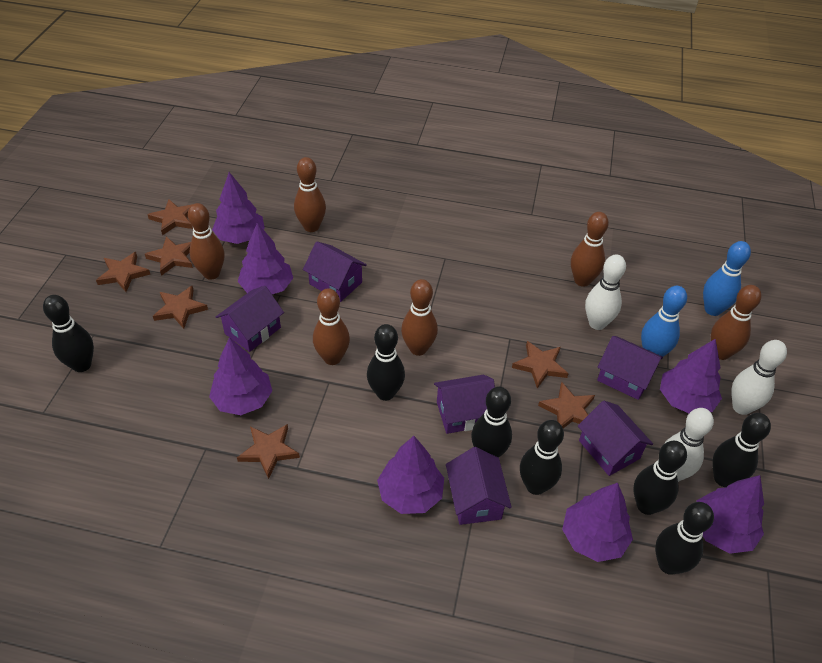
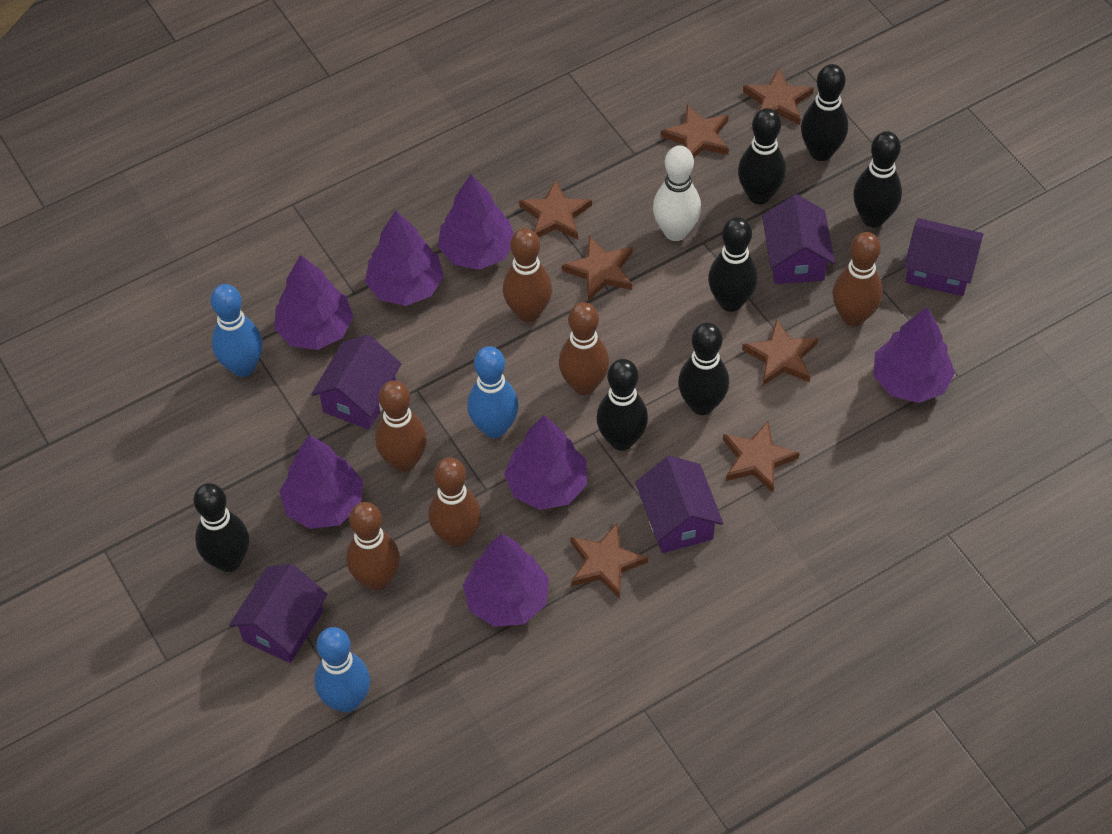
blue bowling pin: 2 -> 3
purple house: 6 -> 5
white bowling pin: 3 -> 1

